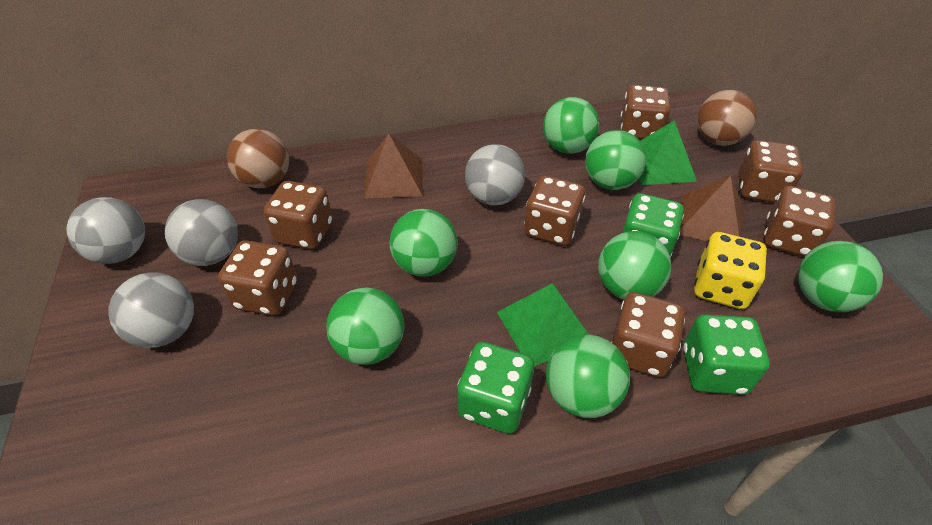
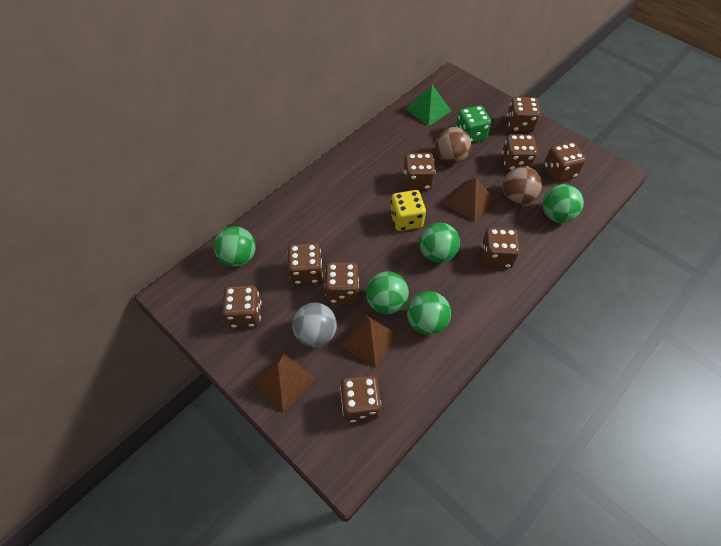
brown dice: 7 -> 9
brown pyramid: 2 -> 3
green ball: 7 -> 5
green dice: 3 -> 1
green pyramid: 2 -> 1
grey ball: 4 -> 1

